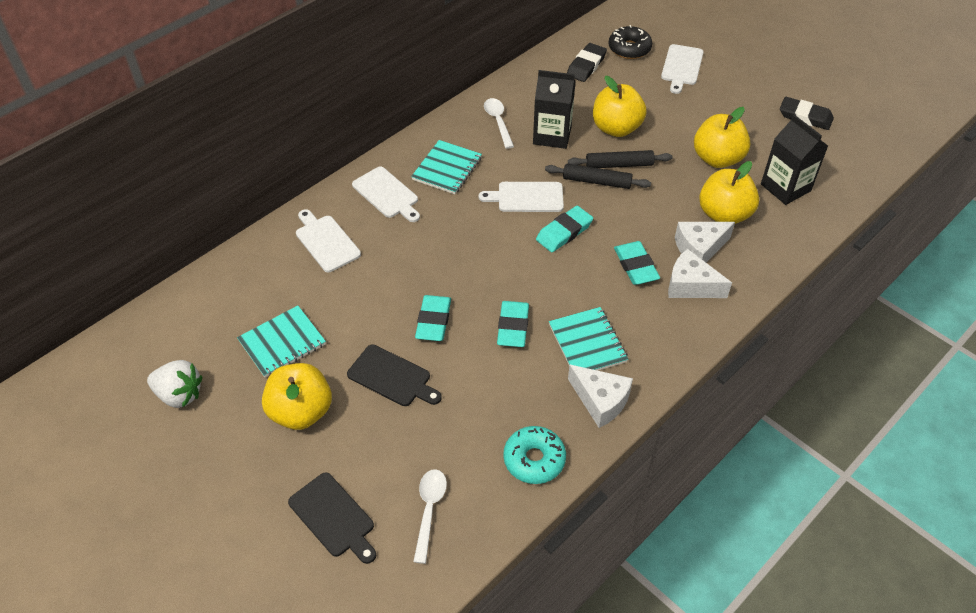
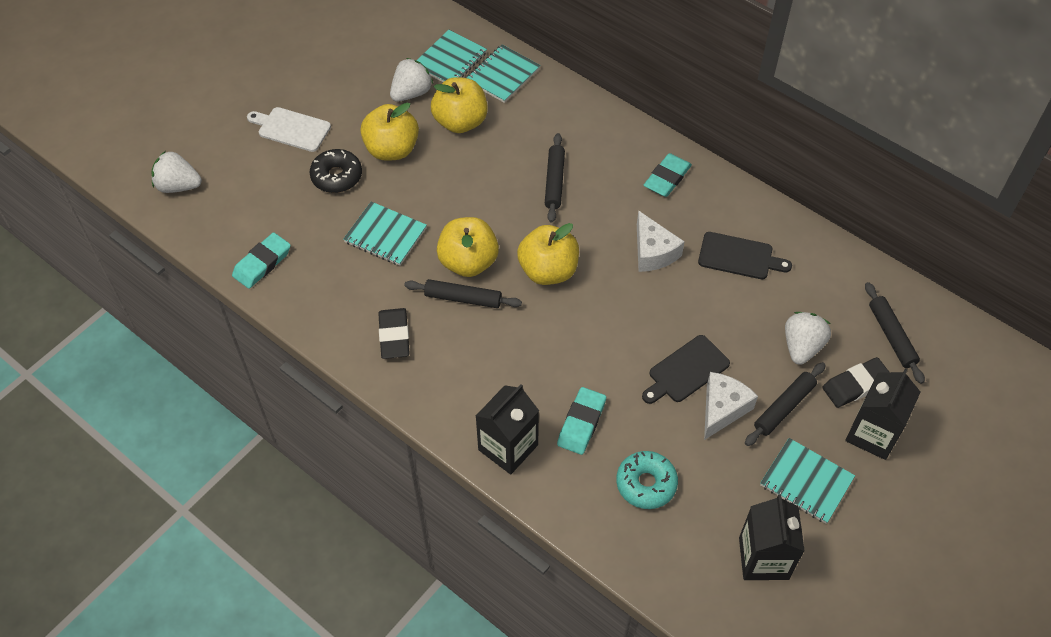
black carton: 2 -> 3
black rolling pin: 2 -> 4
turquoise eraser: 4 -> 3
turquoise notebook: 3 -> 4
white cheese: 3 -> 2
white cutting board: 4 -> 1
white spoon: 2 -> 0
white strawberry: 1 -> 3

